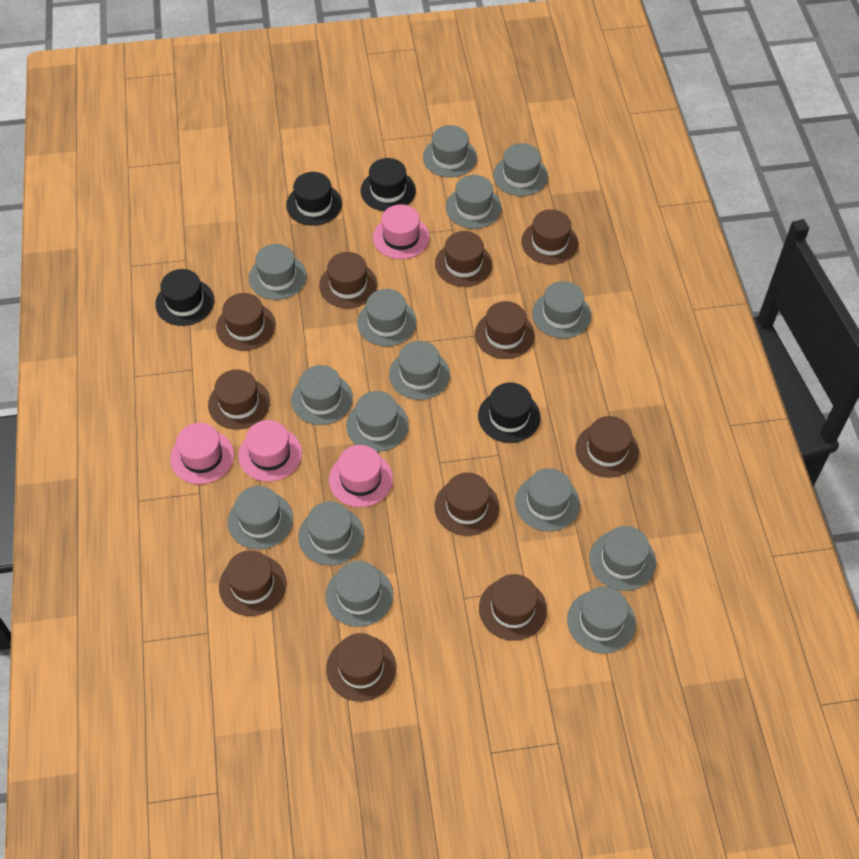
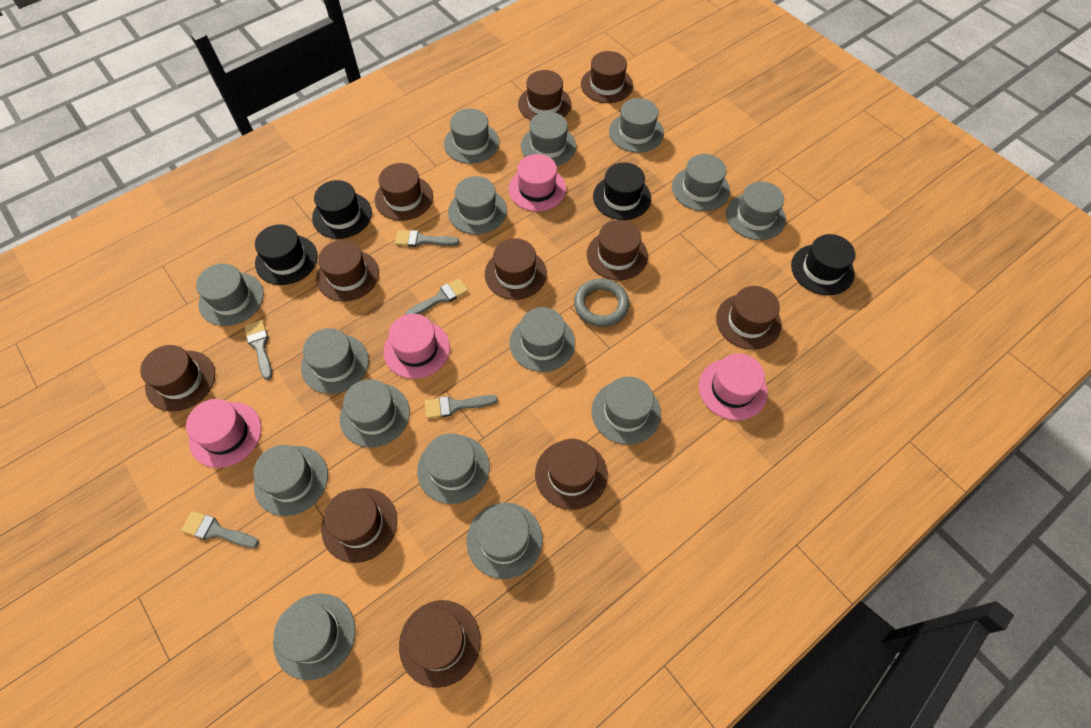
grey brush: 0 -> 5
grey ring: 0 -> 1

